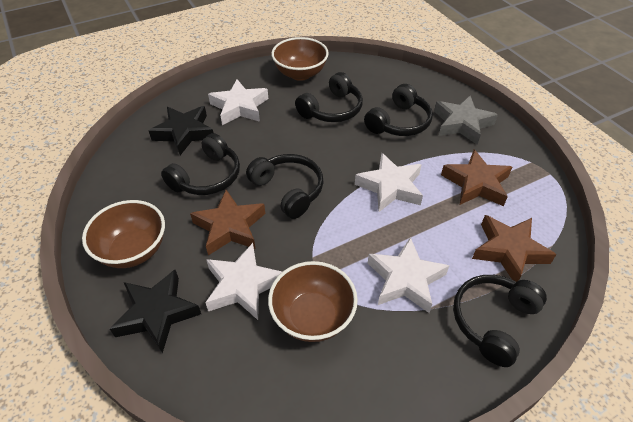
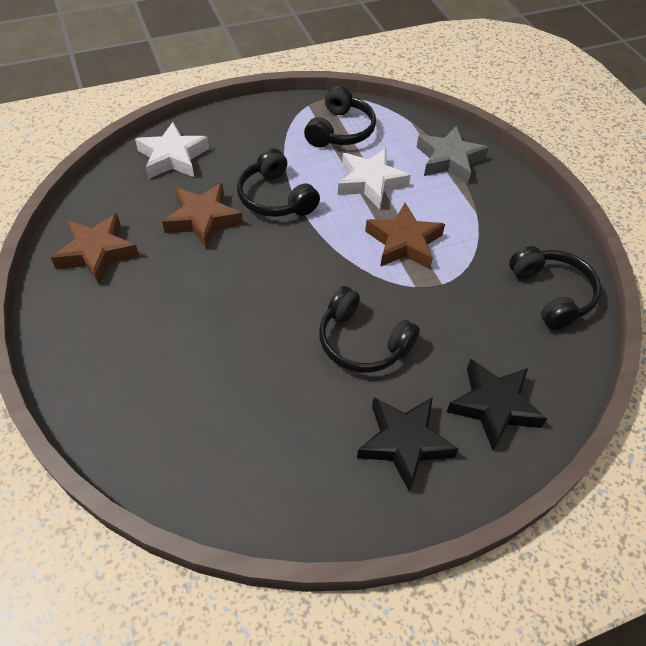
black headphones: 5 -> 4
brown bowl: 3 -> 0
white star: 4 -> 2

